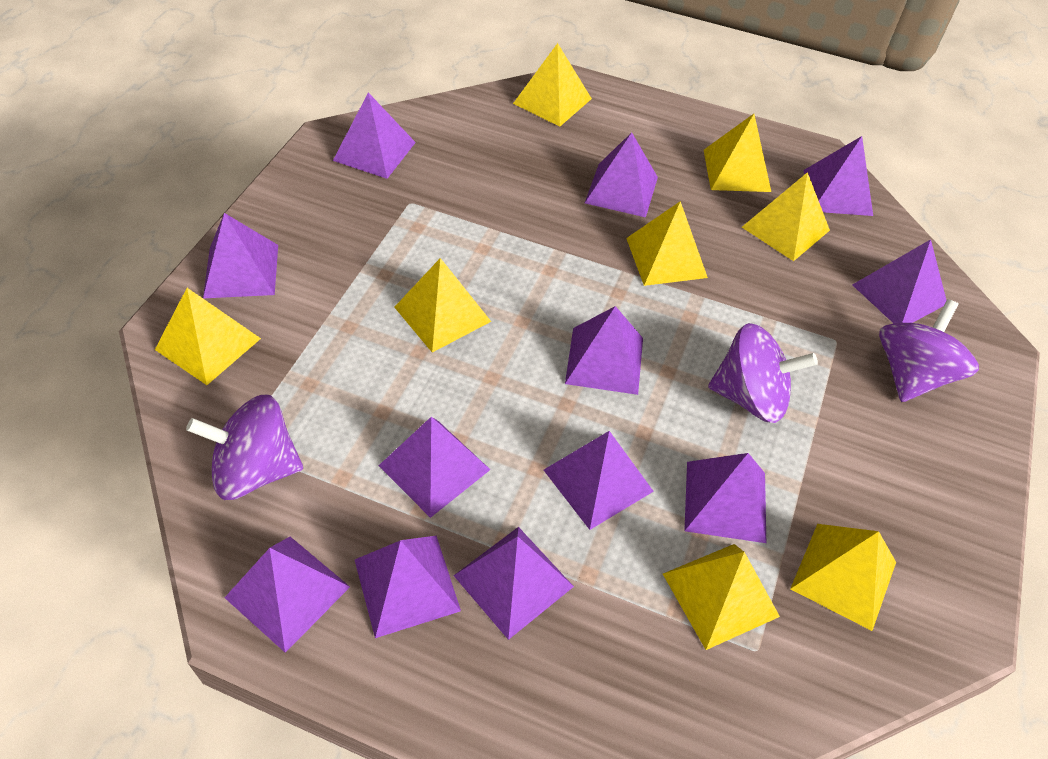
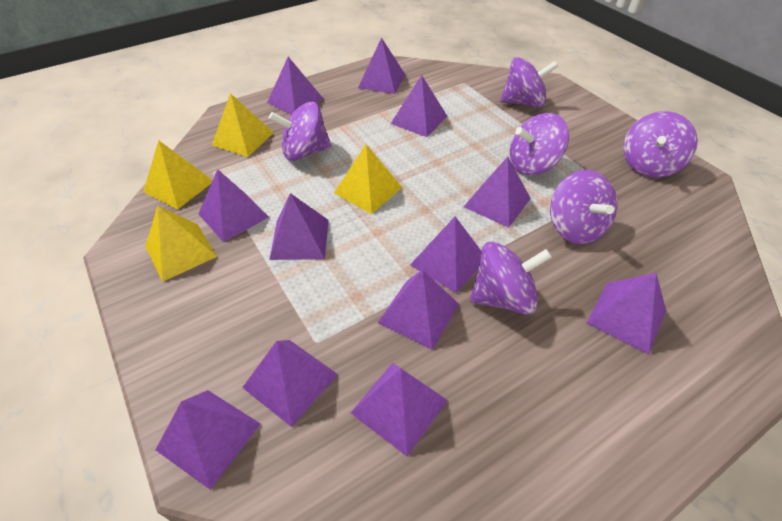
purple spinning top: 3 -> 6
yellow pyramid: 8 -> 4

